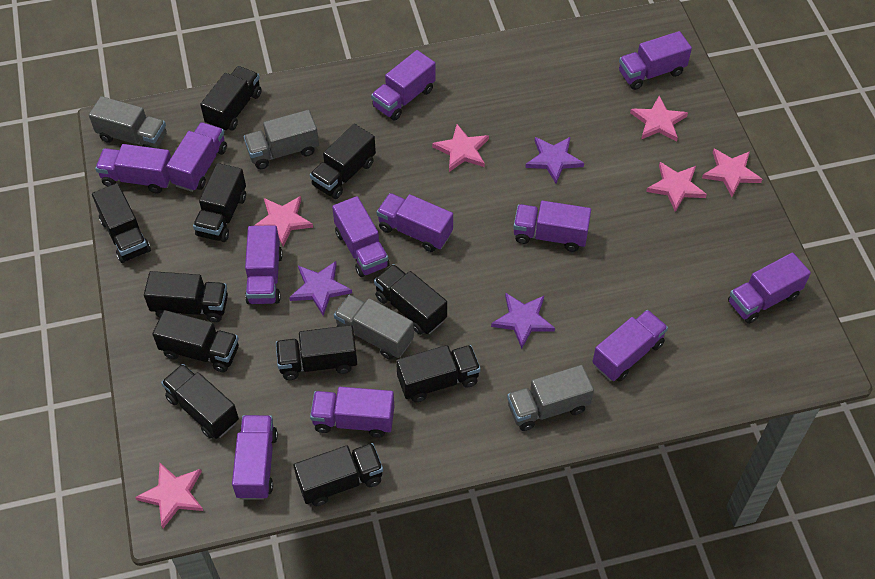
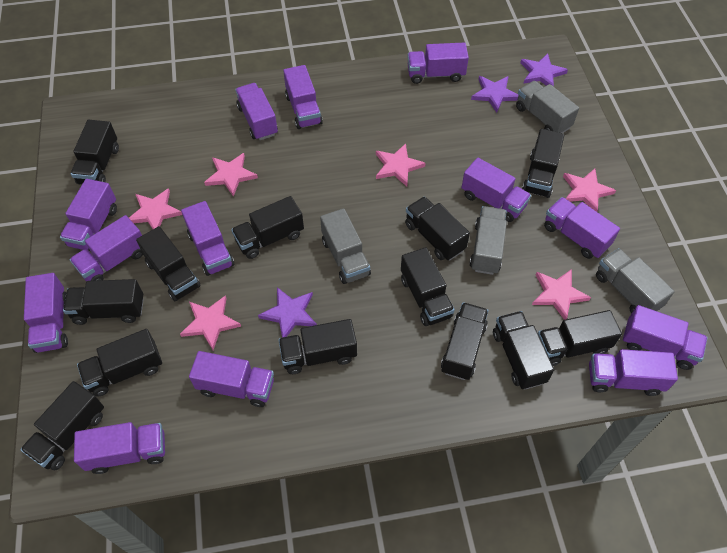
black truck: 11 -> 13
purple truck: 12 -> 13

